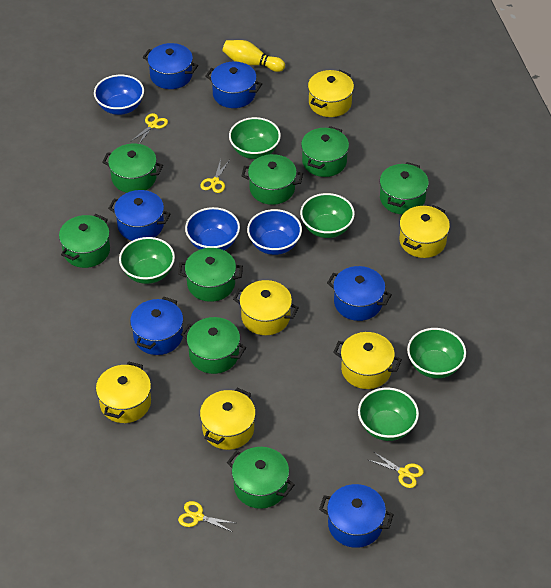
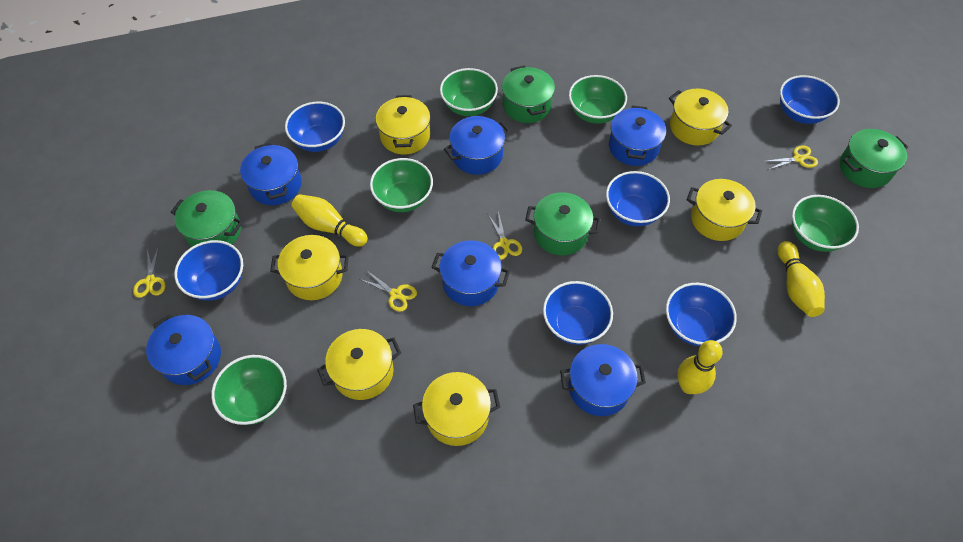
blue bowl: 3 -> 6
green pot: 8 -> 4
yellow bowling pin: 1 -> 3

